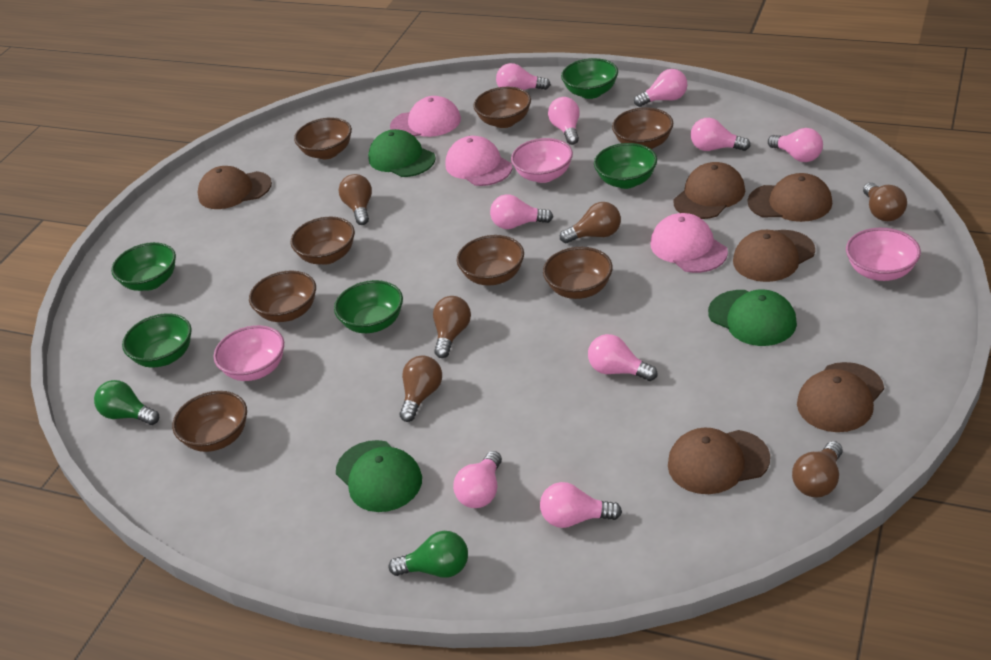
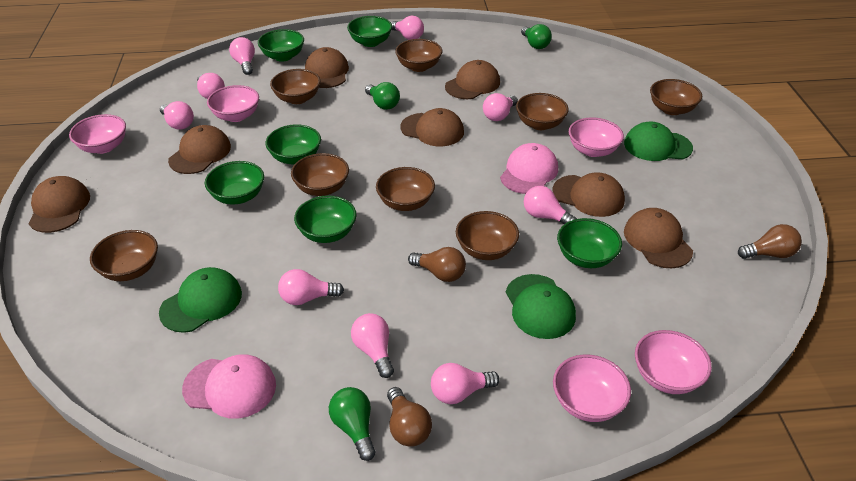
brown cap: 6 -> 7
brown light bulb: 6 -> 3
green bowl: 5 -> 6
green light bulb: 2 -> 3
pink bowl: 3 -> 5
pink cap: 3 -> 2

